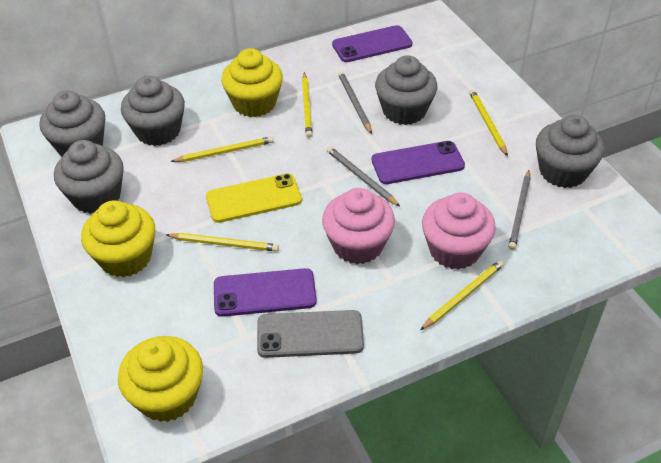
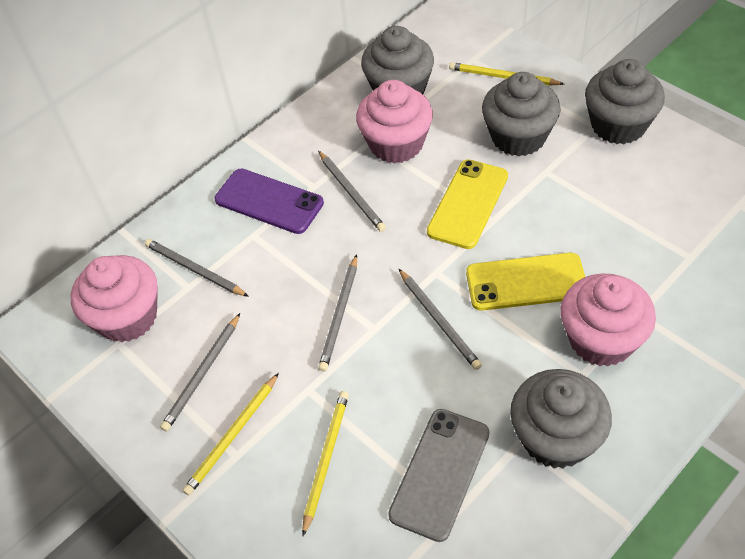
grey cupcake: 5 -> 4
grey pencil: 3 -> 5
pink cupcake: 2 -> 3
purple phone: 3 -> 1
yellow cupcake: 3 -> 0
yellow pencil: 5 -> 3
yellow phone: 1 -> 2

